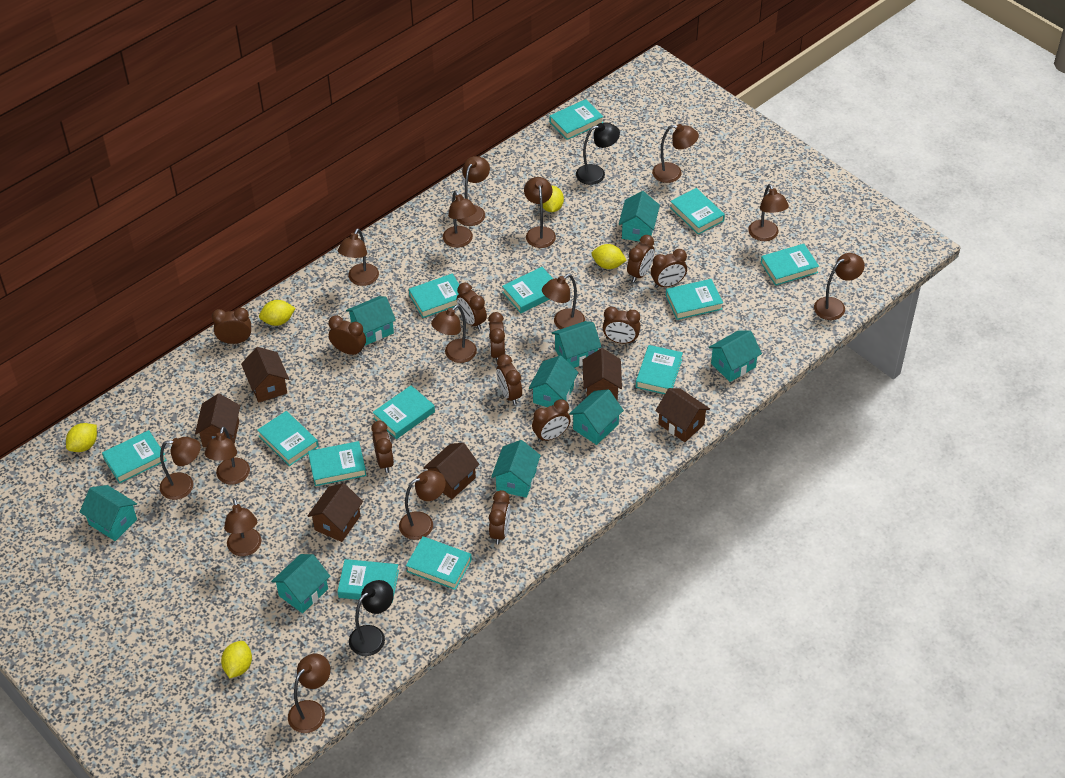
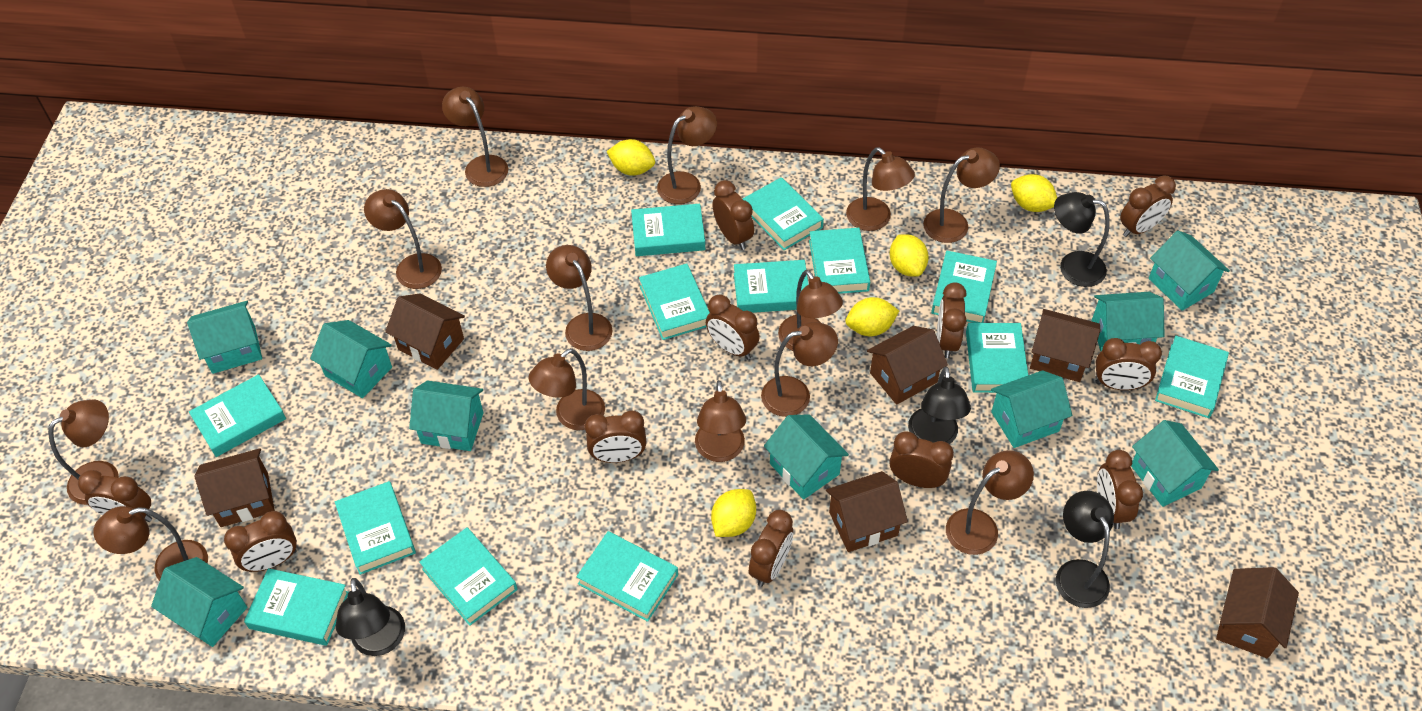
black lamp: 2 -> 4
brown lamp: 14 -> 13

